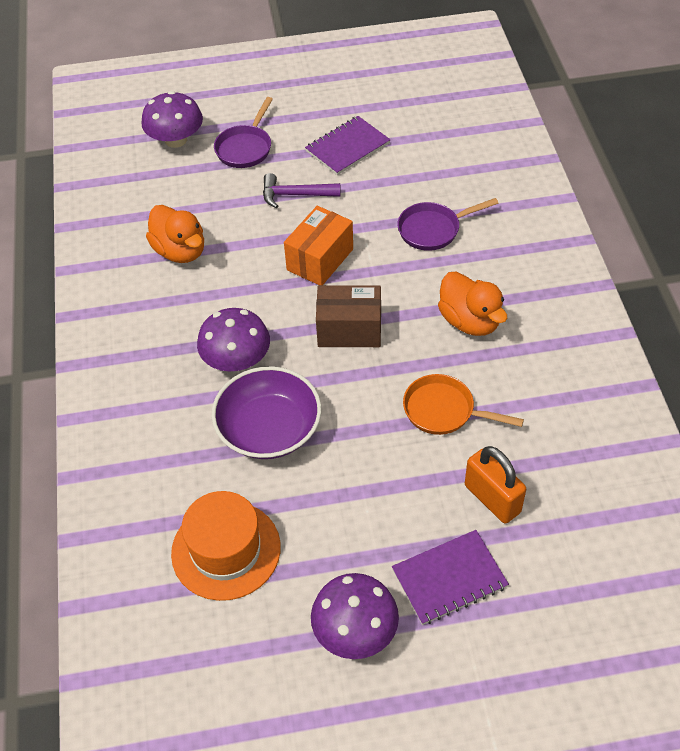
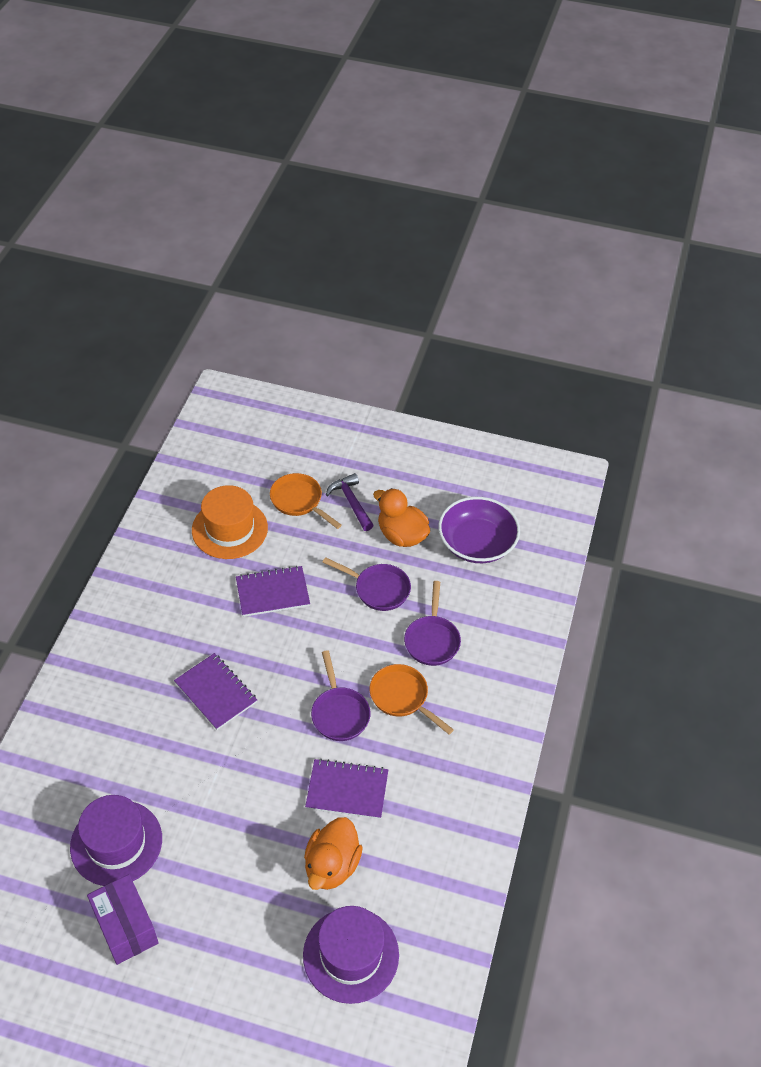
brown box: 1 -> 0
orange box: 1 -> 0
orange padlock: 1 -> 0
orange pan: 1 -> 2
purple box: 0 -> 1
purple hat: 0 -> 2
purple mushroom: 3 -> 0
purple notebook: 2 -> 3
purple pan: 2 -> 3

